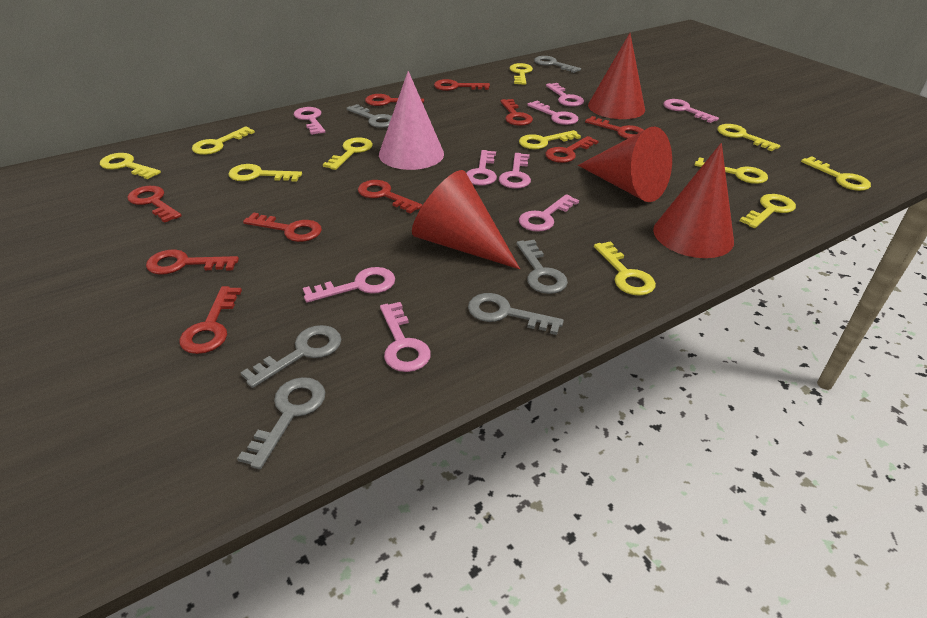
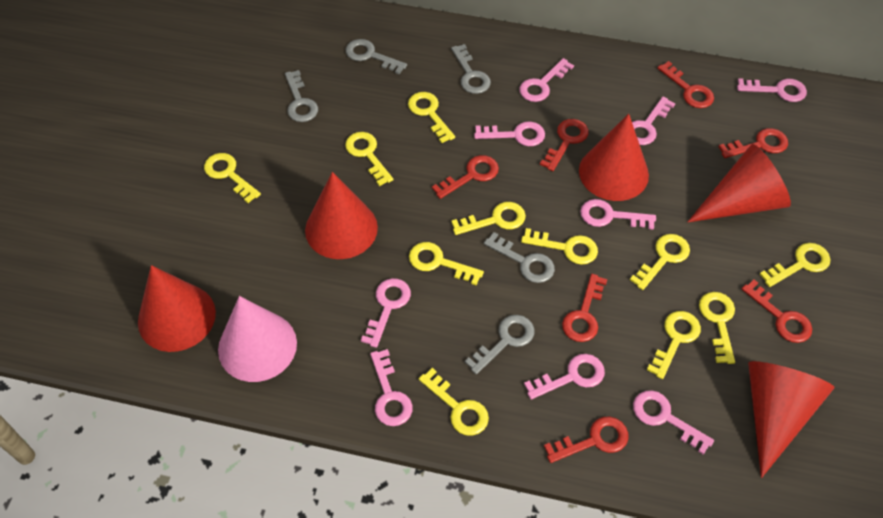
grey key: 6 -> 5
red cone: 4 -> 5
red key: 10 -> 7

